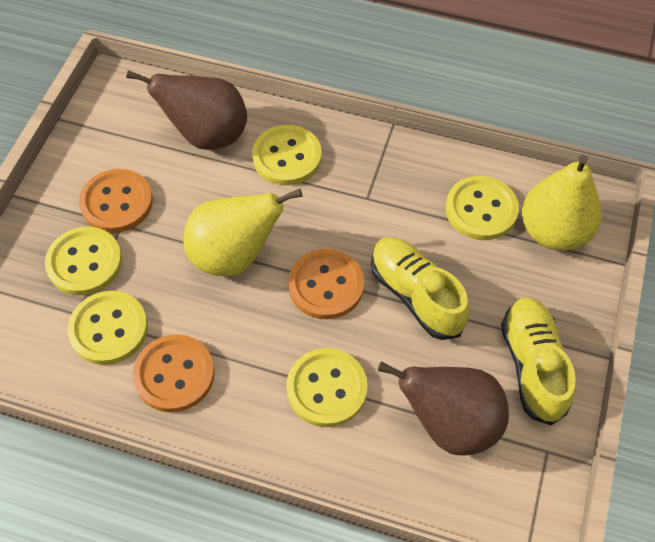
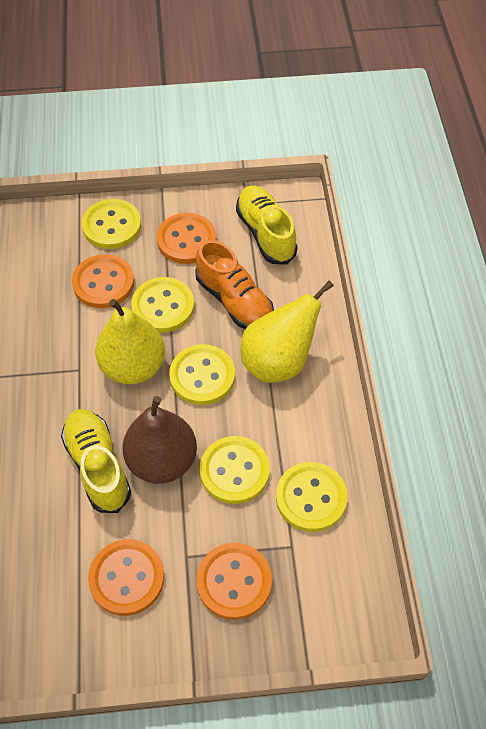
brown pear: 2 -> 1
orange button: 3 -> 4
orange shoe: 0 -> 1

